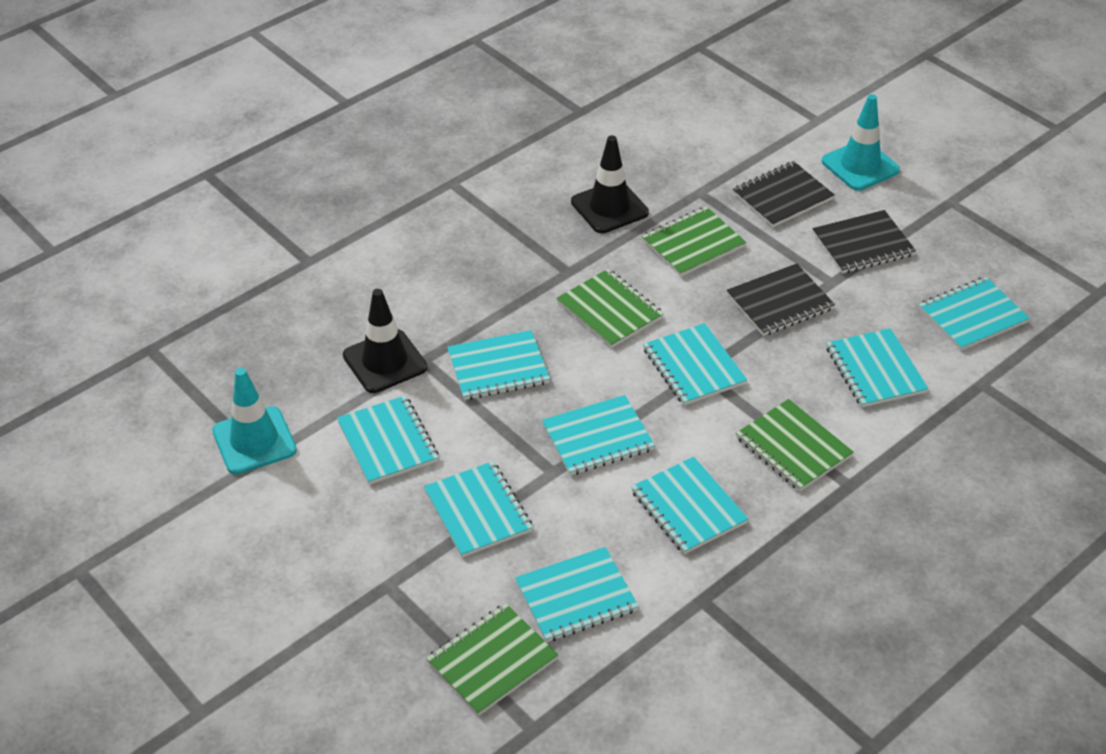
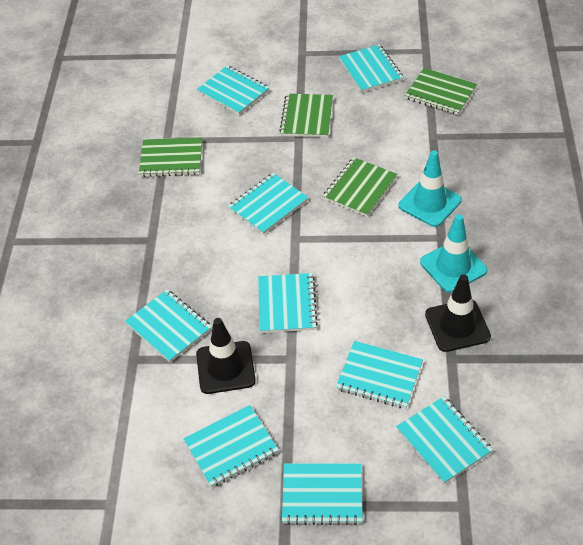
black notebook: 3 -> 0

